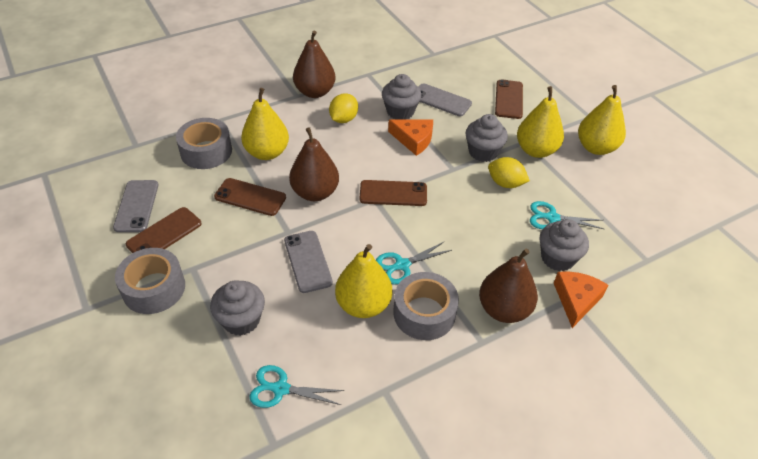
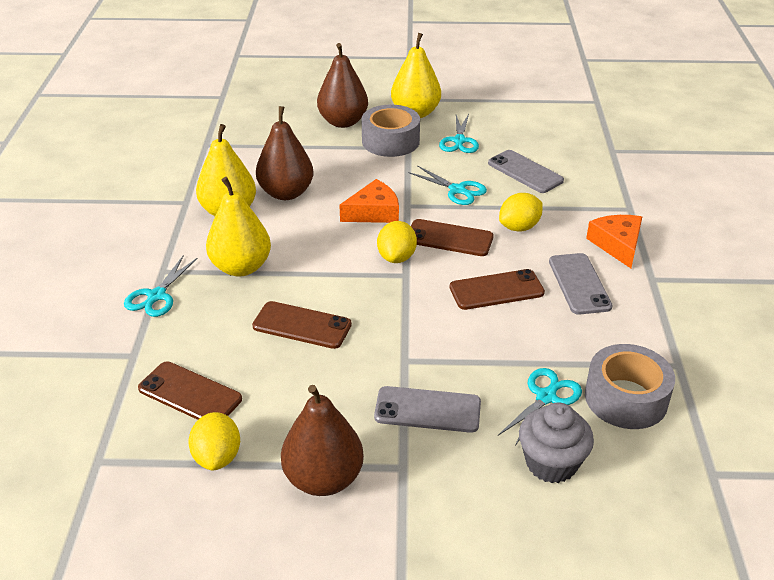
grey cupcake: 4 -> 1
grey tape: 3 -> 2
turquoise scissors: 3 -> 4
yellow lemon: 2 -> 3
yellow pear: 4 -> 3

